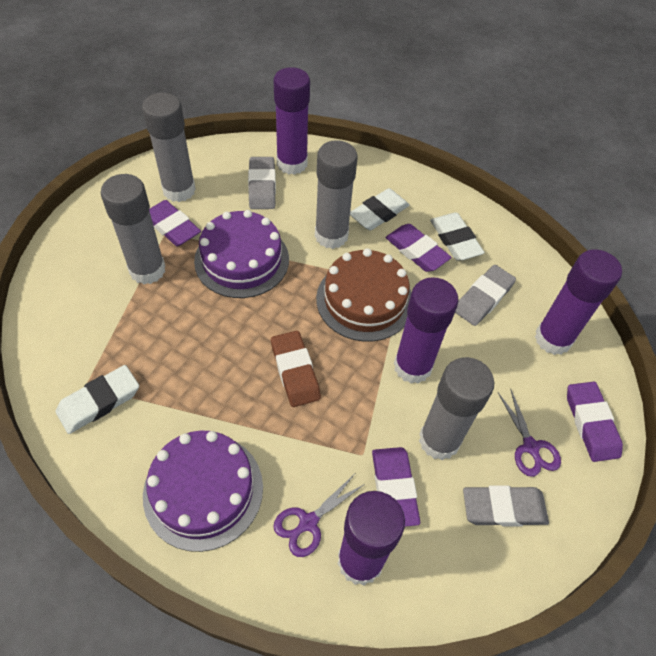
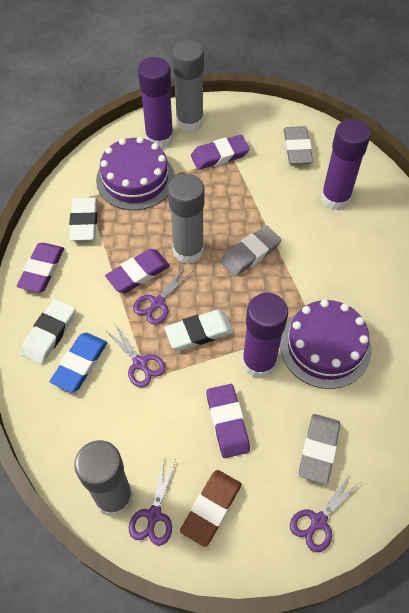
blue eraser: 0 -> 1
brown cake: 1 -> 0
grey glue stick: 4 -> 3
purple glue stick: 4 -> 3
purple scissors: 2 -> 4

